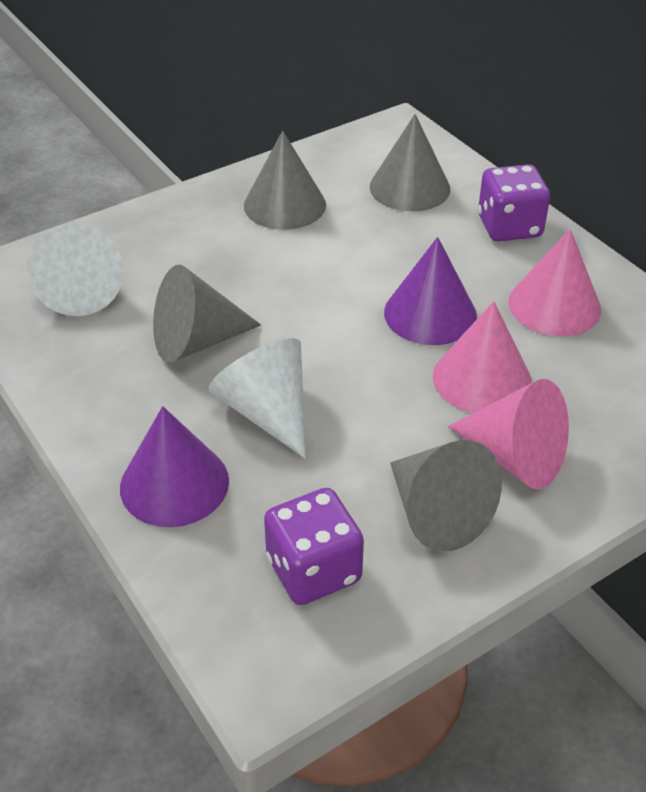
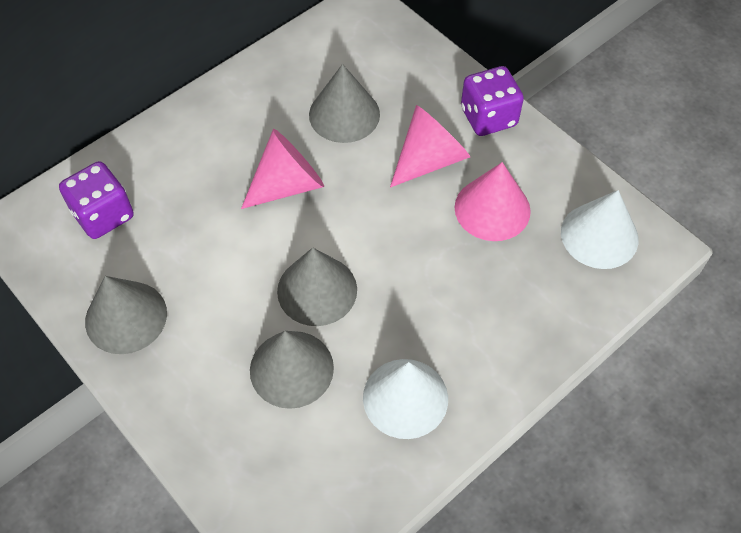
purple cone: 2 -> 0

